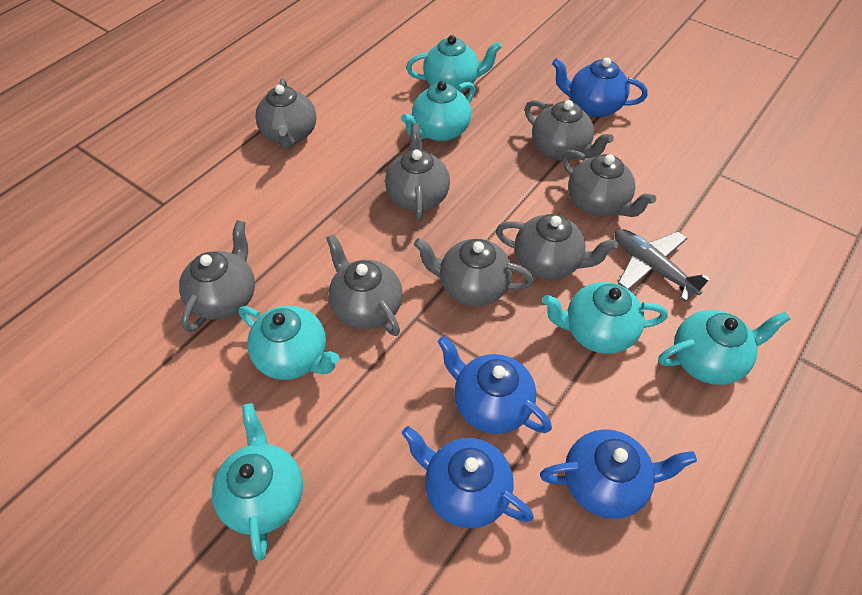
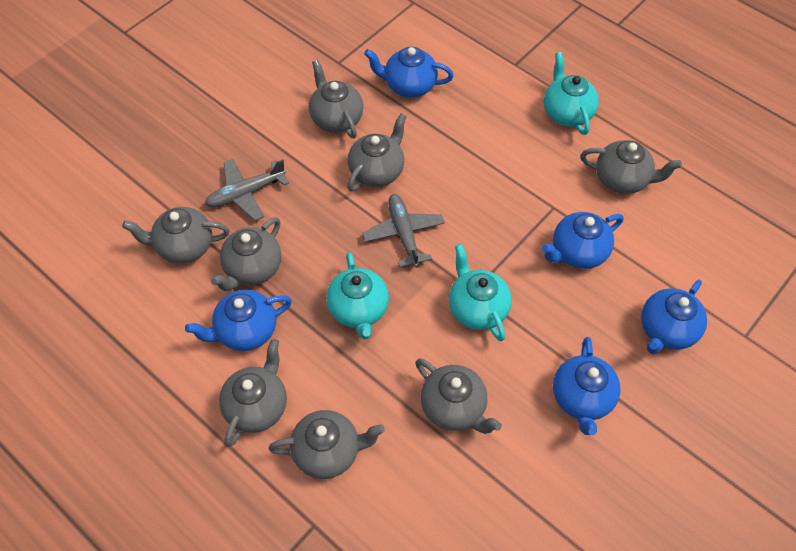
blue teapot: 4 -> 5
grey plane: 1 -> 2
turquoise teapot: 6 -> 3

